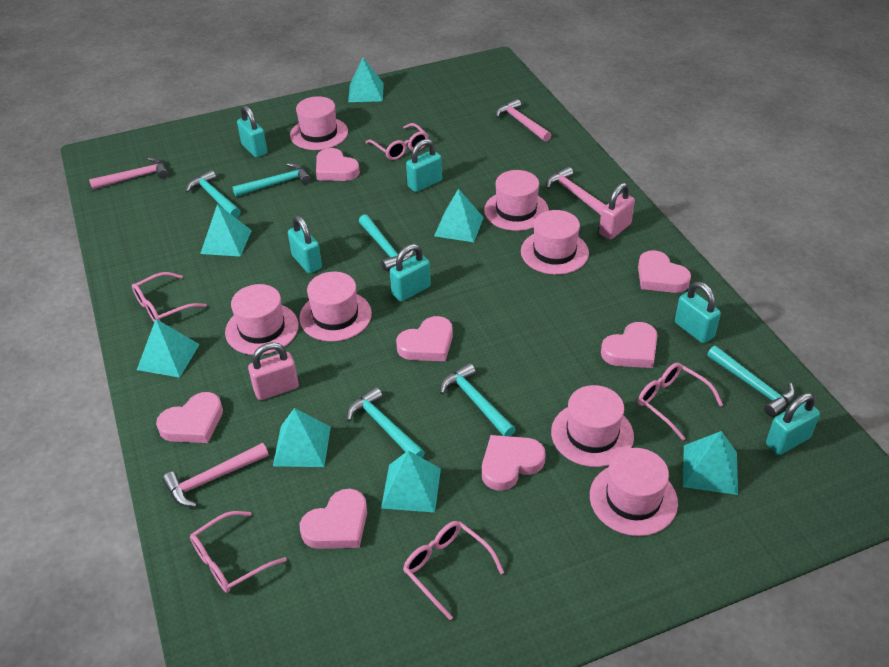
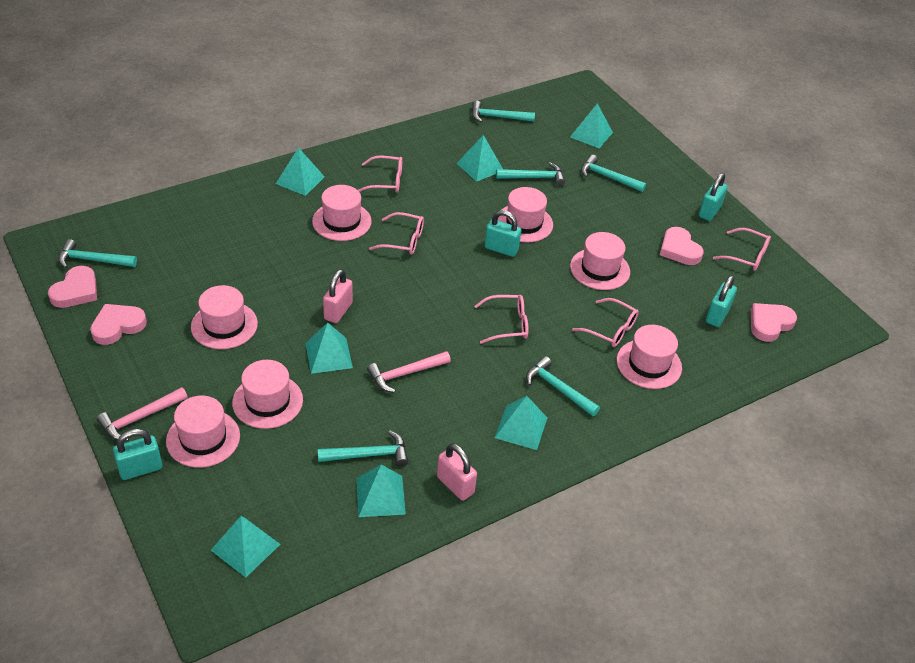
pink hammer: 4 -> 2
pink heart: 7 -> 4
turquoise padlock: 6 -> 4

